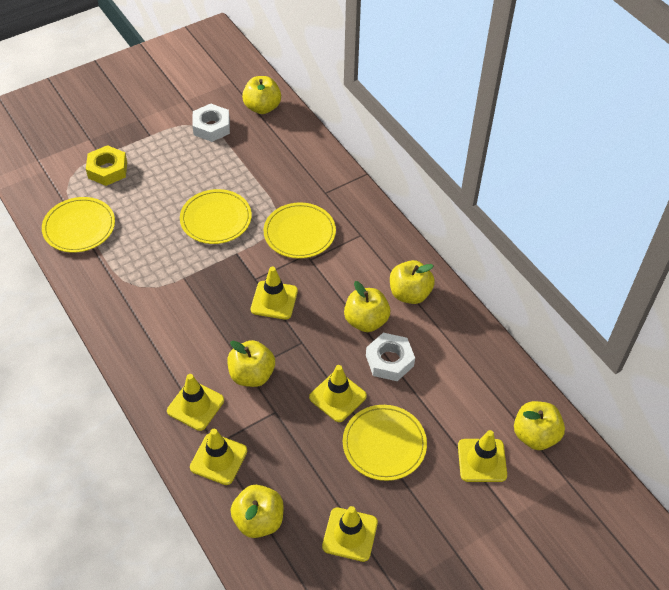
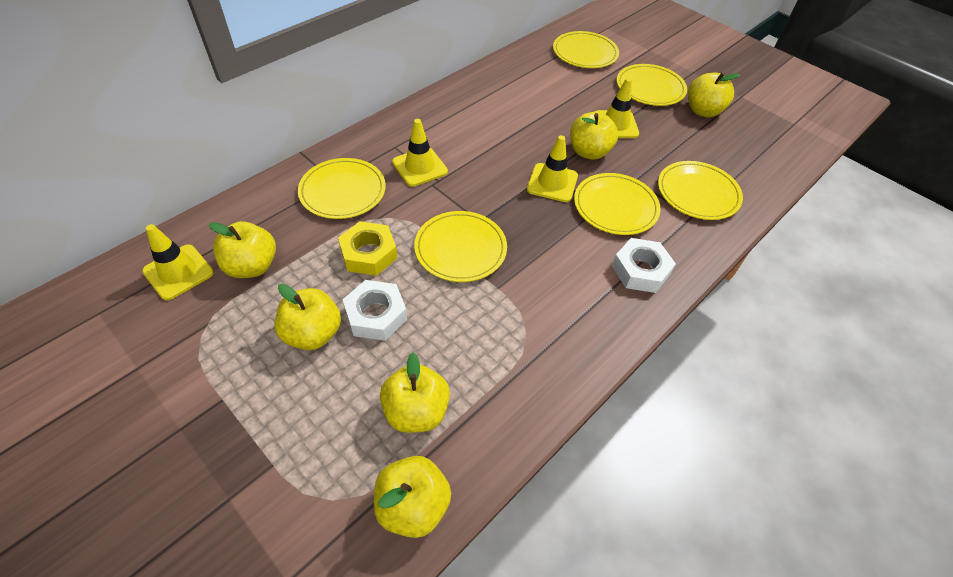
yellow plate: 4 -> 6
yellow traffic cone: 6 -> 4

